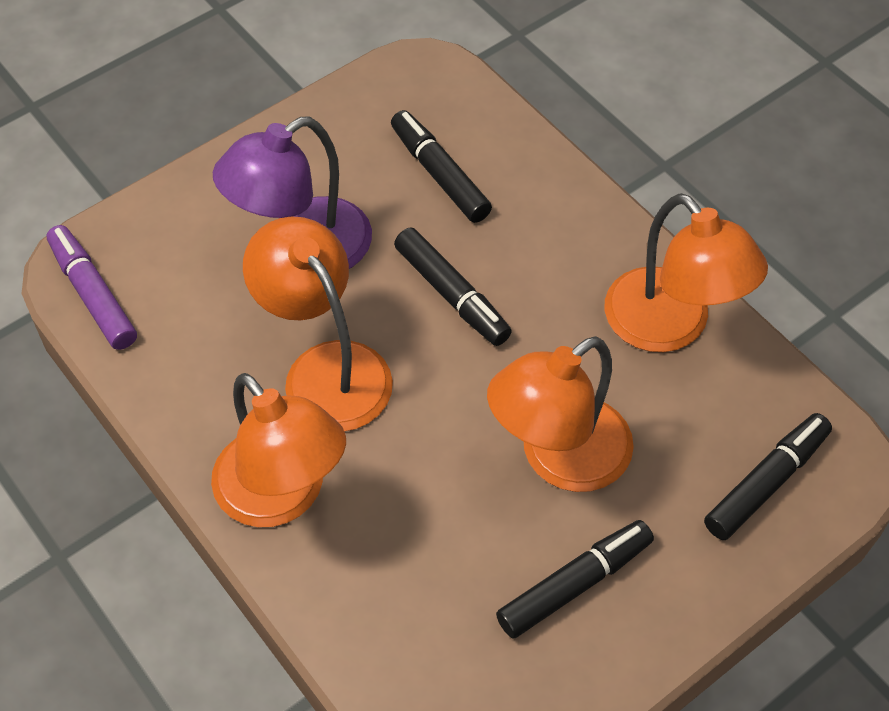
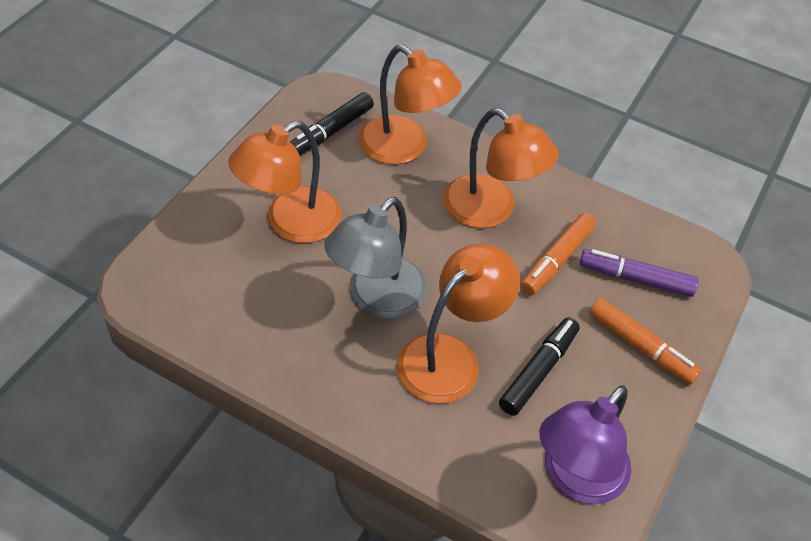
black marker: 4 -> 2
grey lamp: 0 -> 1
orange marker: 0 -> 2

